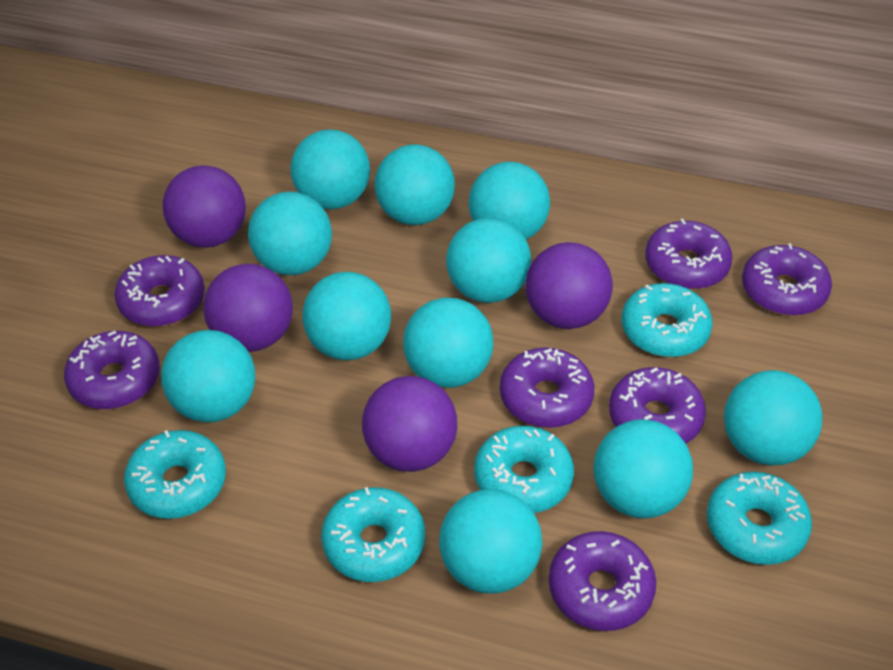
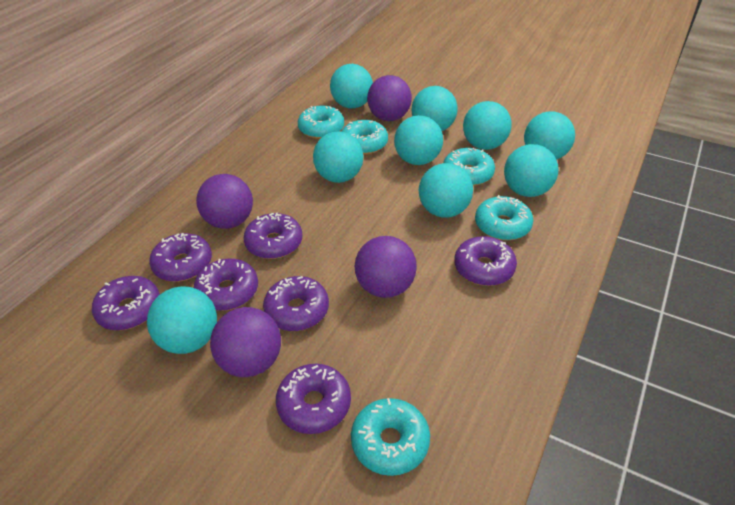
turquoise ball: 11 -> 9

